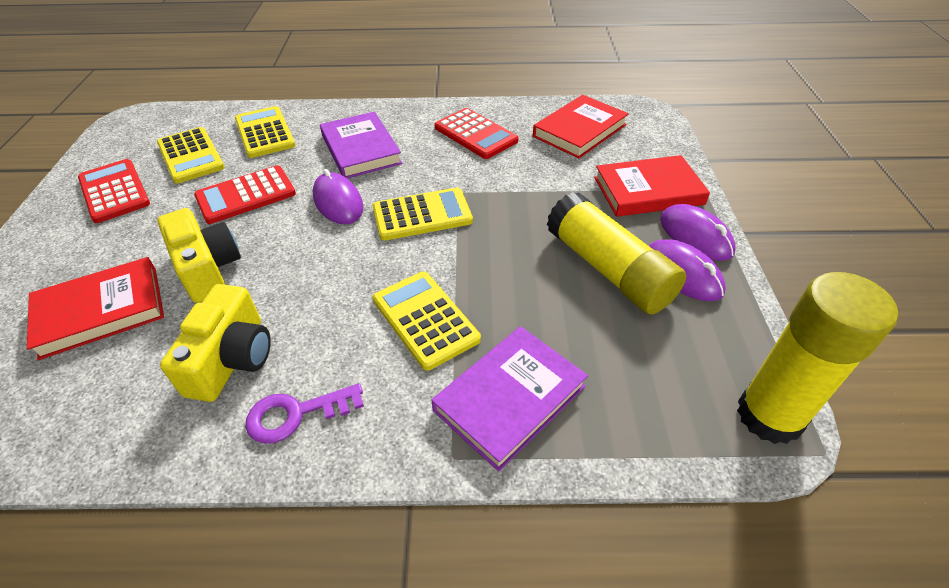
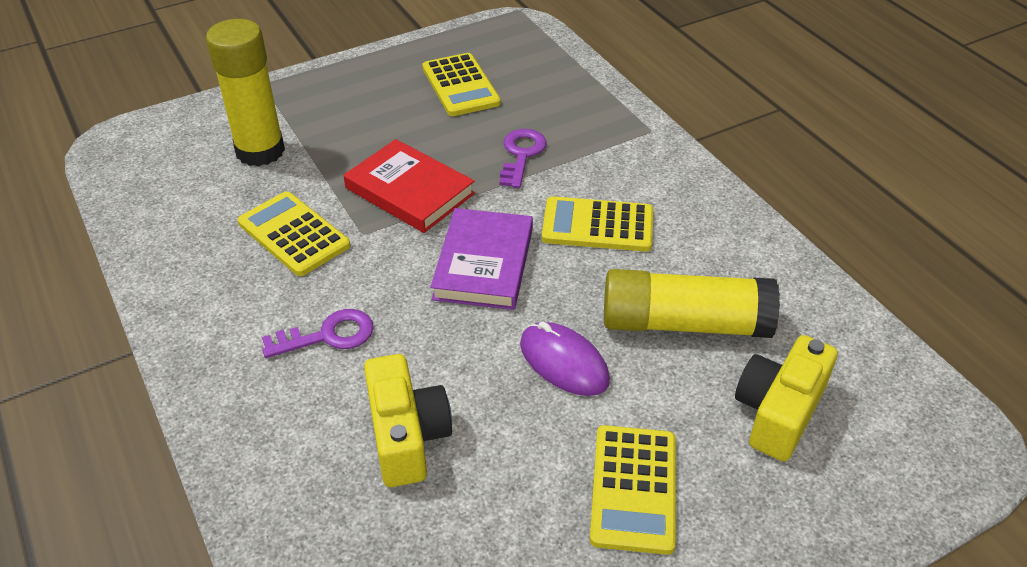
purple book: 2 -> 1
purple key: 1 -> 2
purple mouse: 3 -> 1
red book: 3 -> 1
red calculator: 3 -> 0

